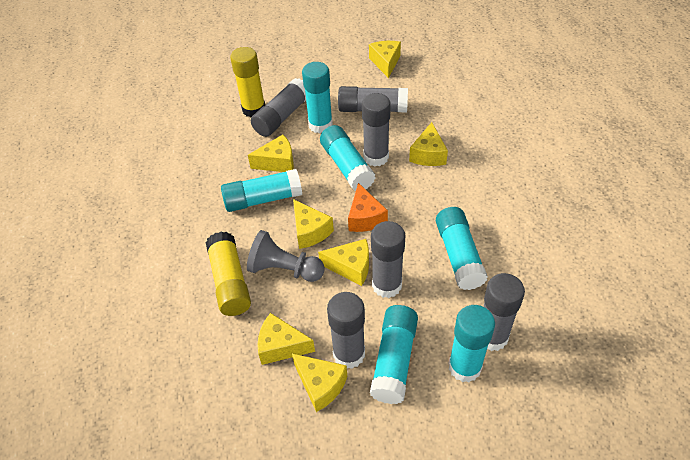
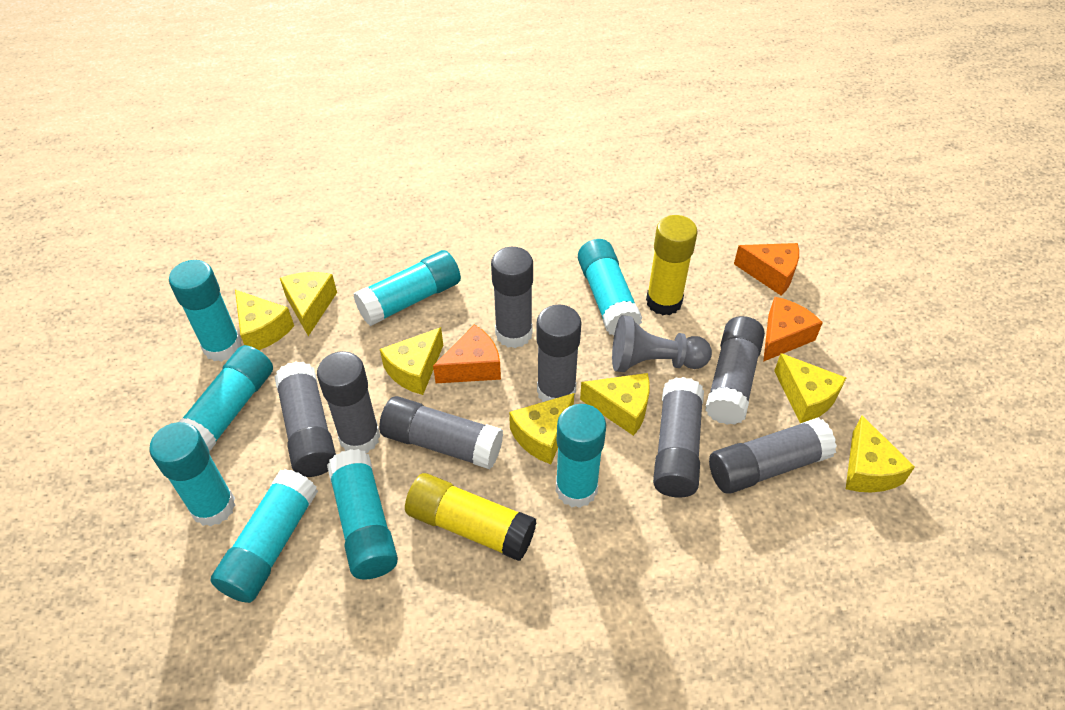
grey glue stick: 6 -> 8
orange cheese: 1 -> 3
turquoise glue stick: 6 -> 8

